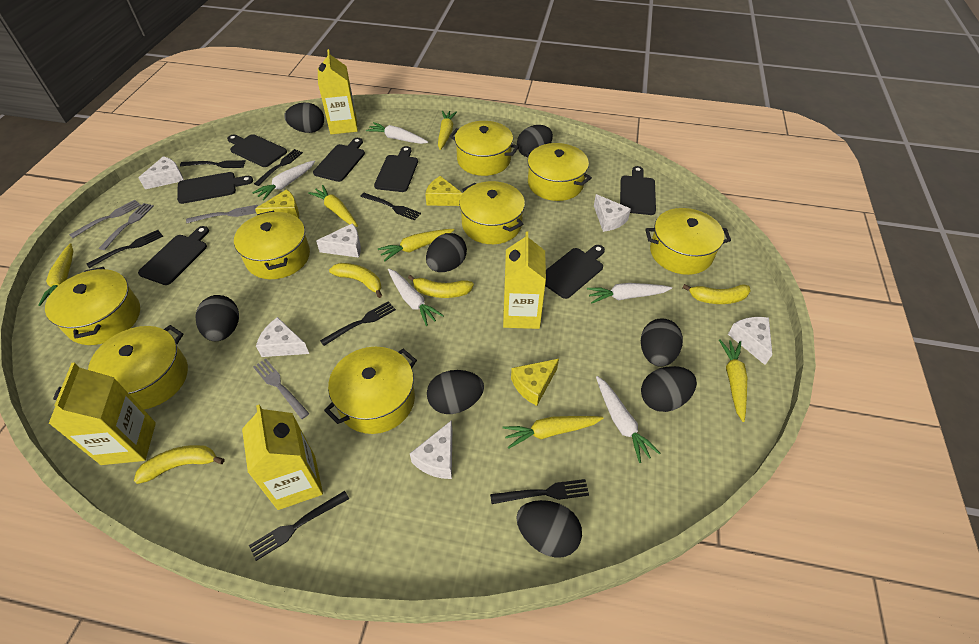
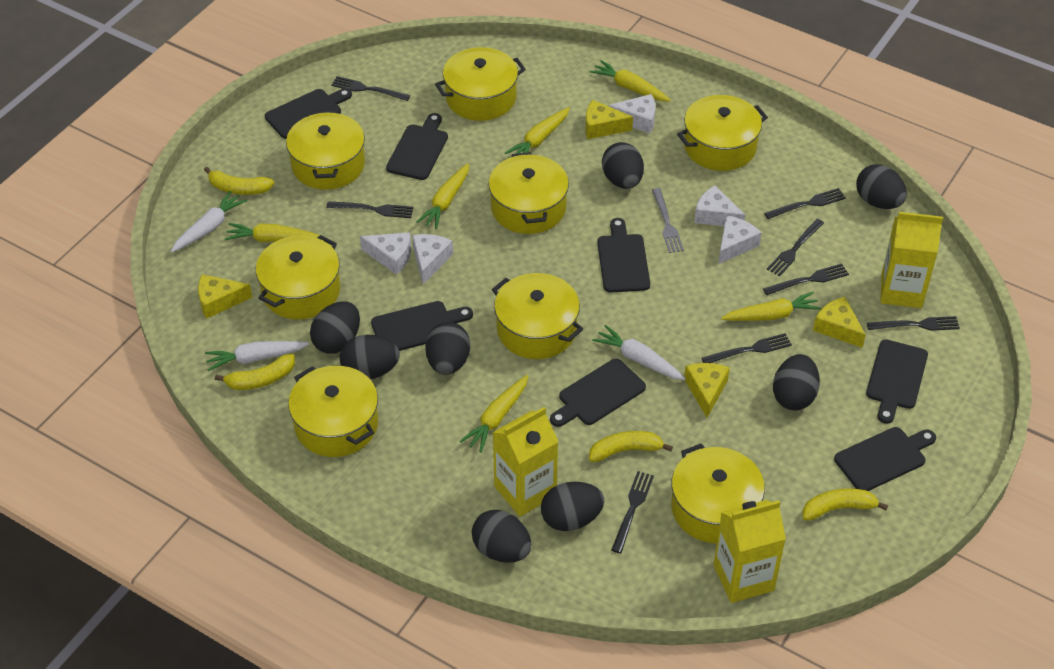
black fork: 7 -> 8
grey fork: 4 -> 1
white carrot: 5 -> 3
white cheese: 6 -> 5
yellow carton: 4 -> 3
yellow cheese: 3 -> 4

